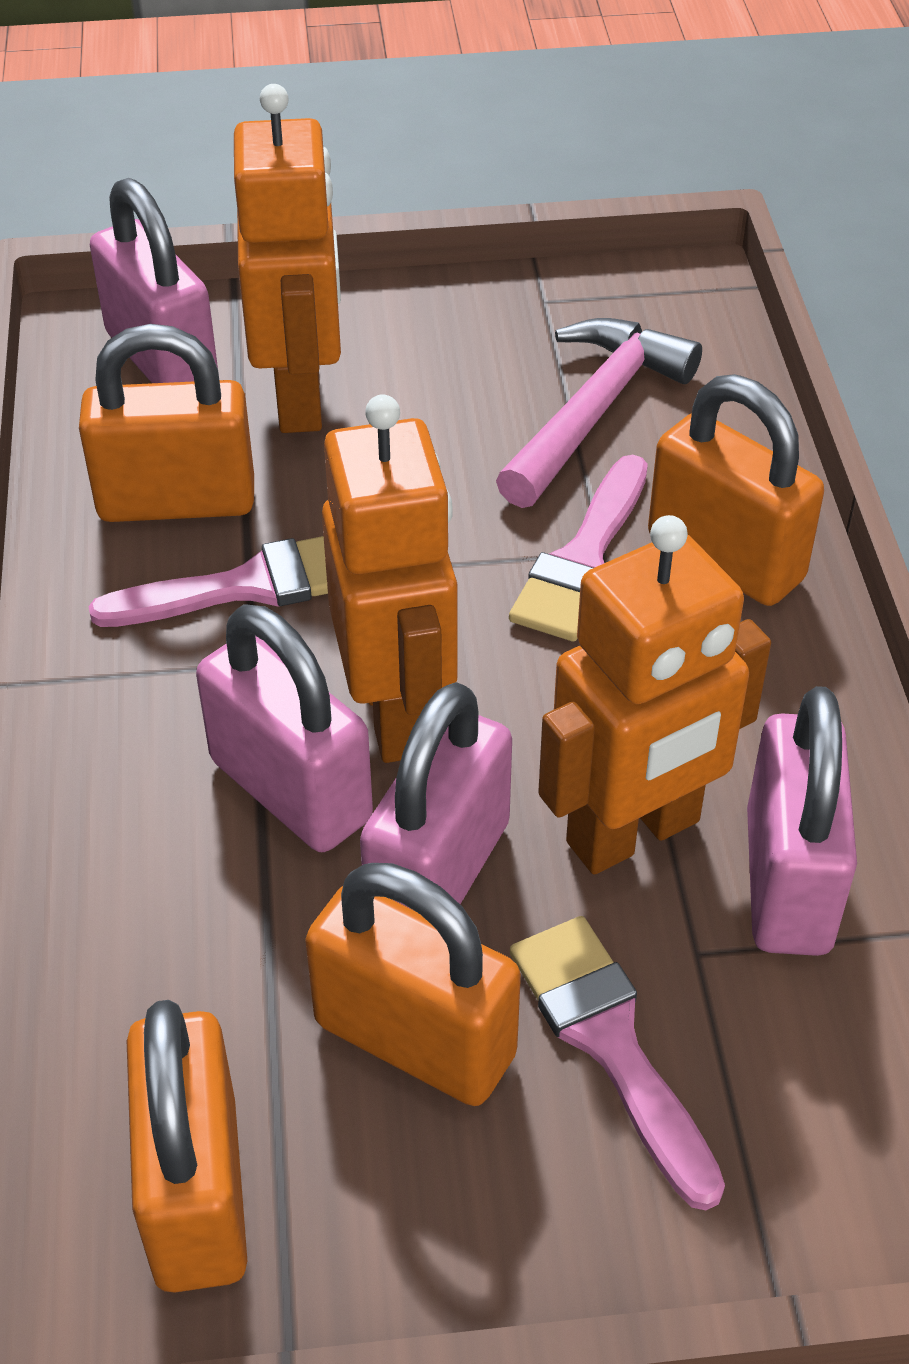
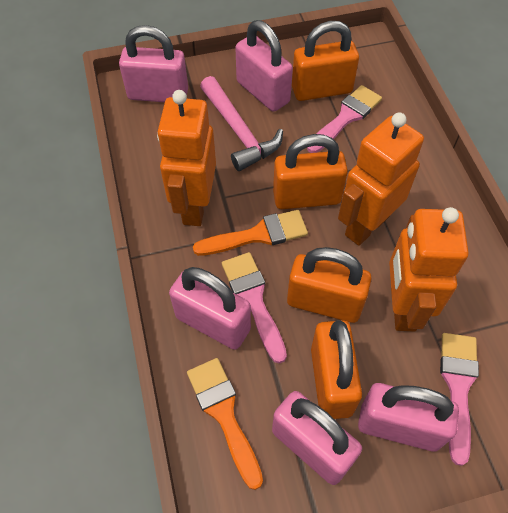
orange brush: 0 -> 2
pink padlock: 4 -> 5

